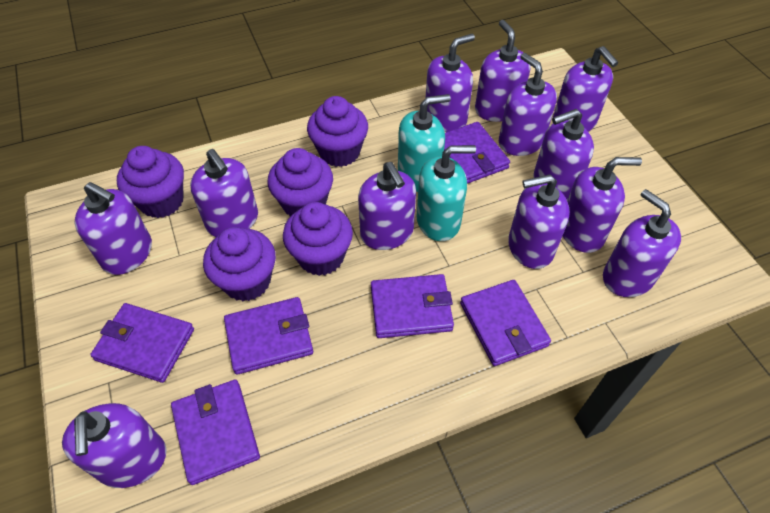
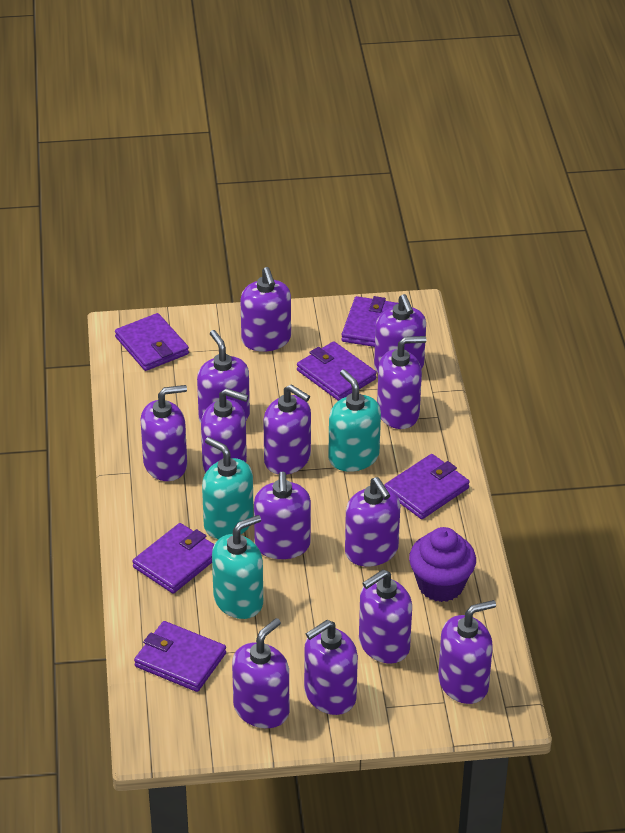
purple cupcake: 5 -> 1
purple soap dispenser: 12 -> 13
turquoise soap dispenser: 2 -> 3

